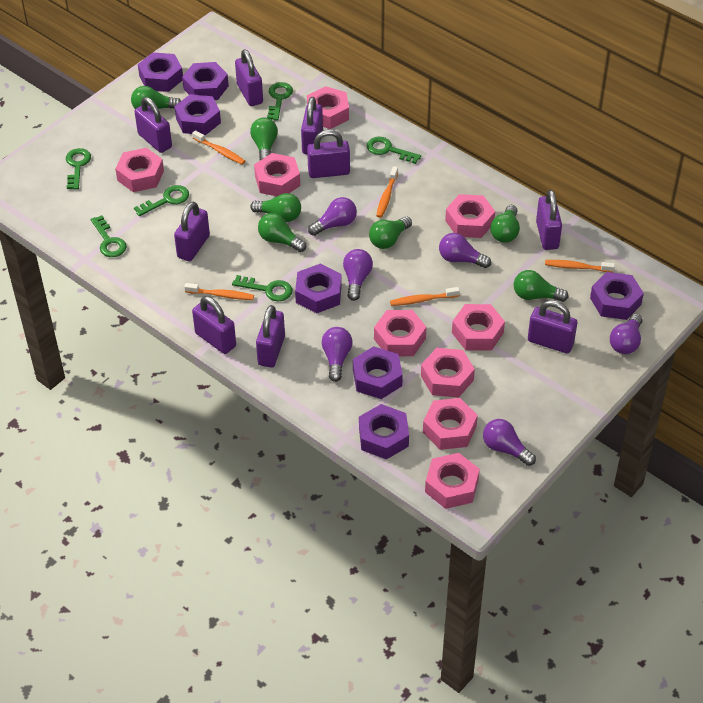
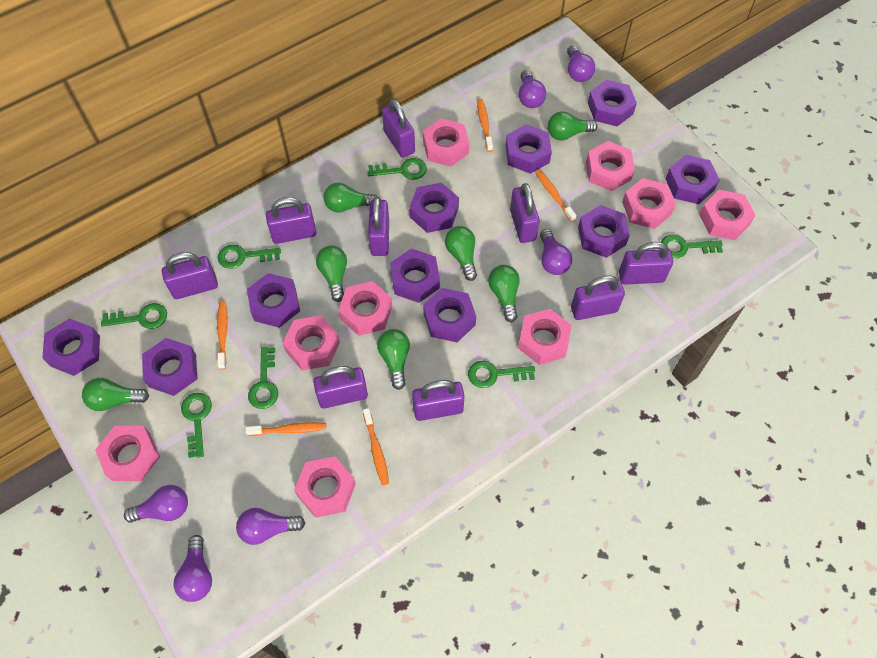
green key: 6 -> 7
purple nut: 7 -> 10

